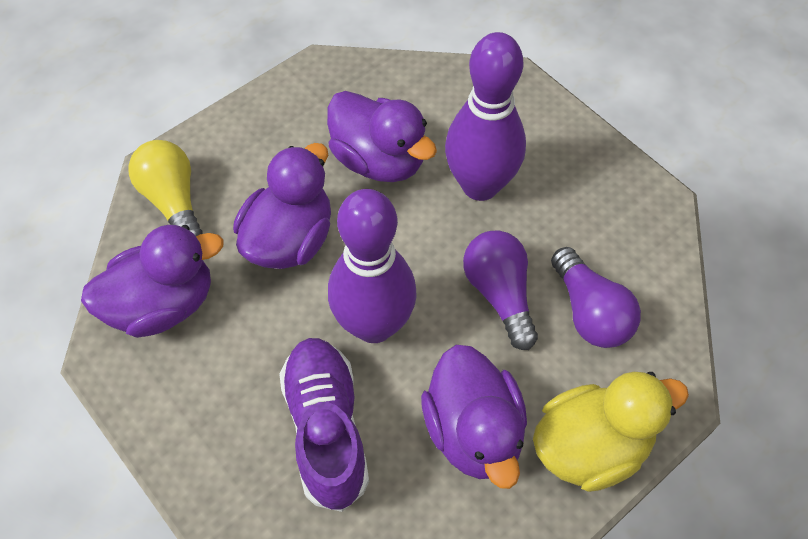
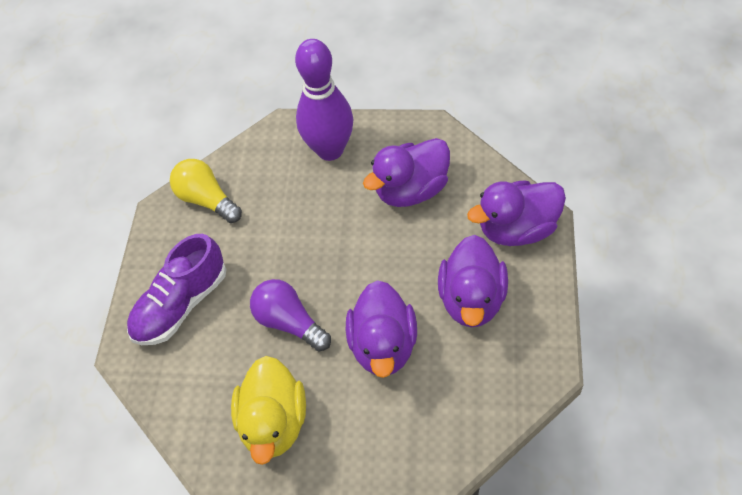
purple bowling pin: 2 -> 1
purple light bulb: 2 -> 1

